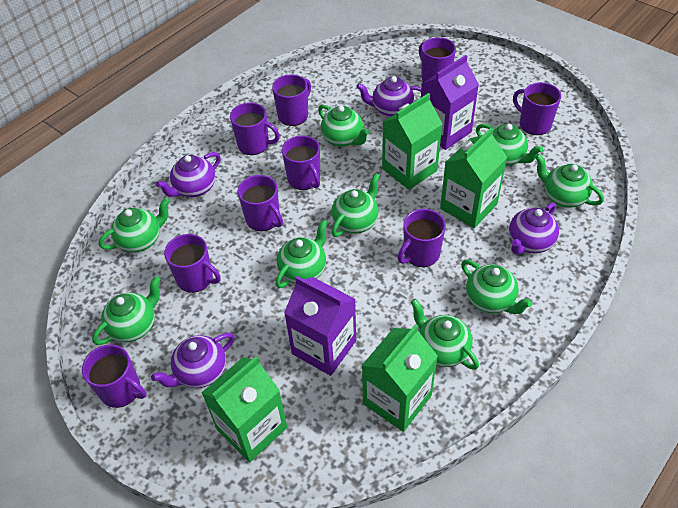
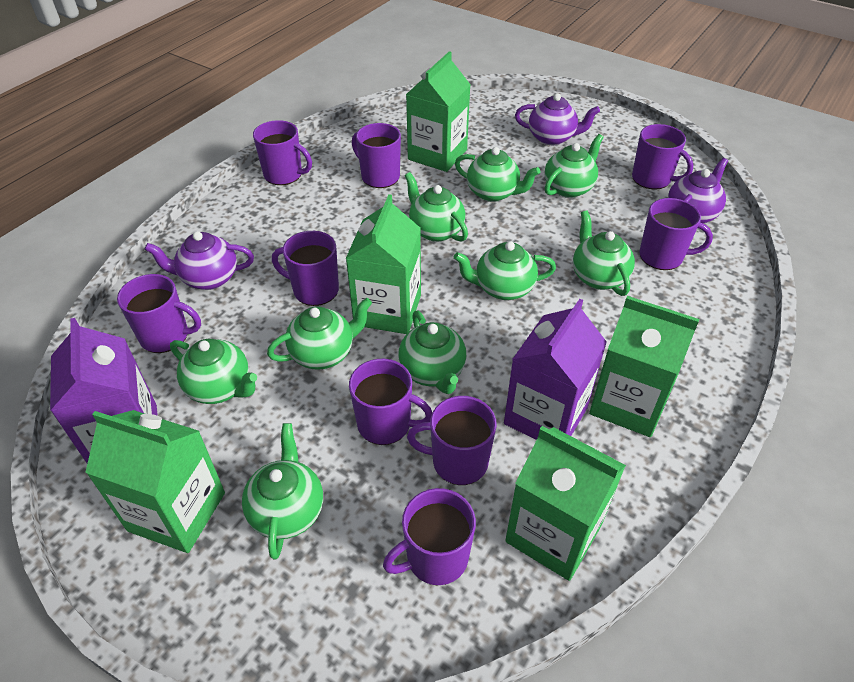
green carton: 4 -> 5
purple teapot: 4 -> 3

